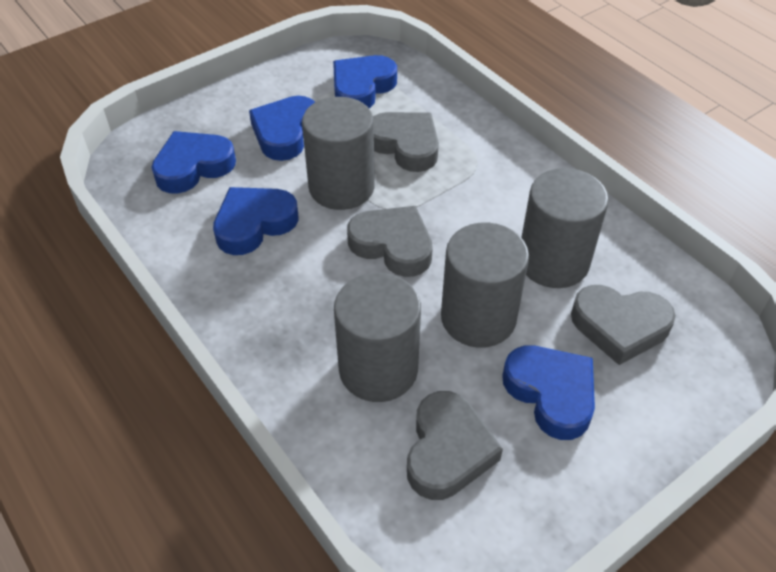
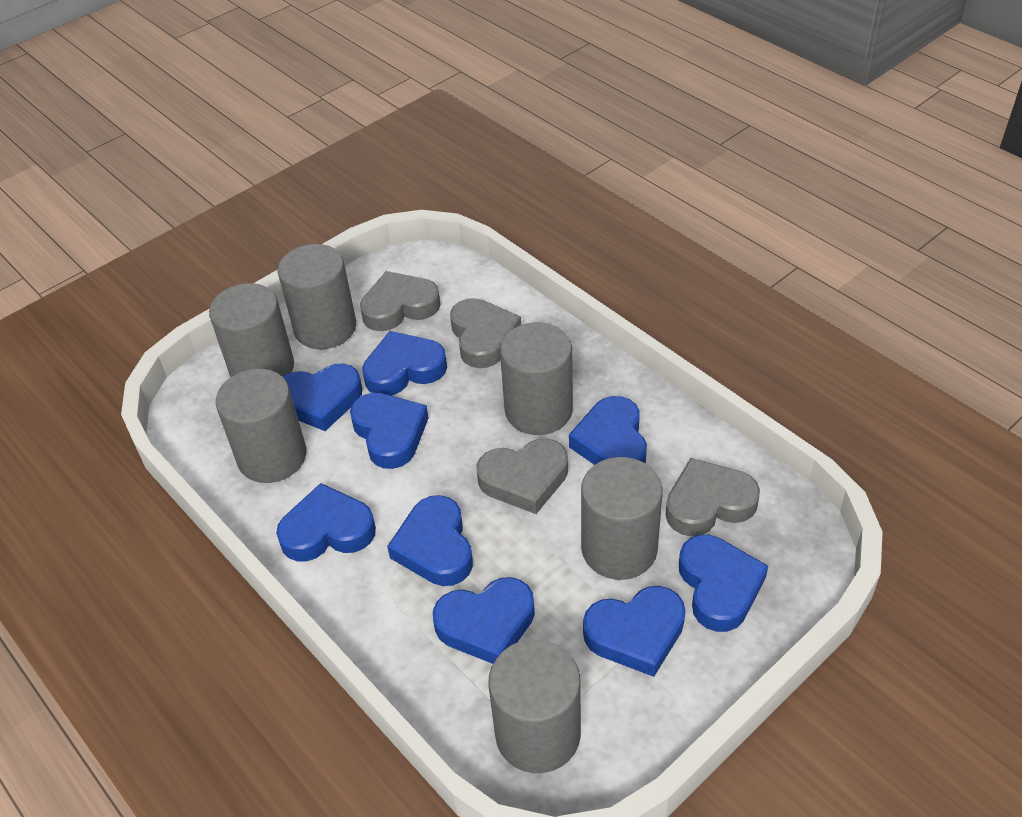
blue heart: 5 -> 9
grey cylinder: 4 -> 6

